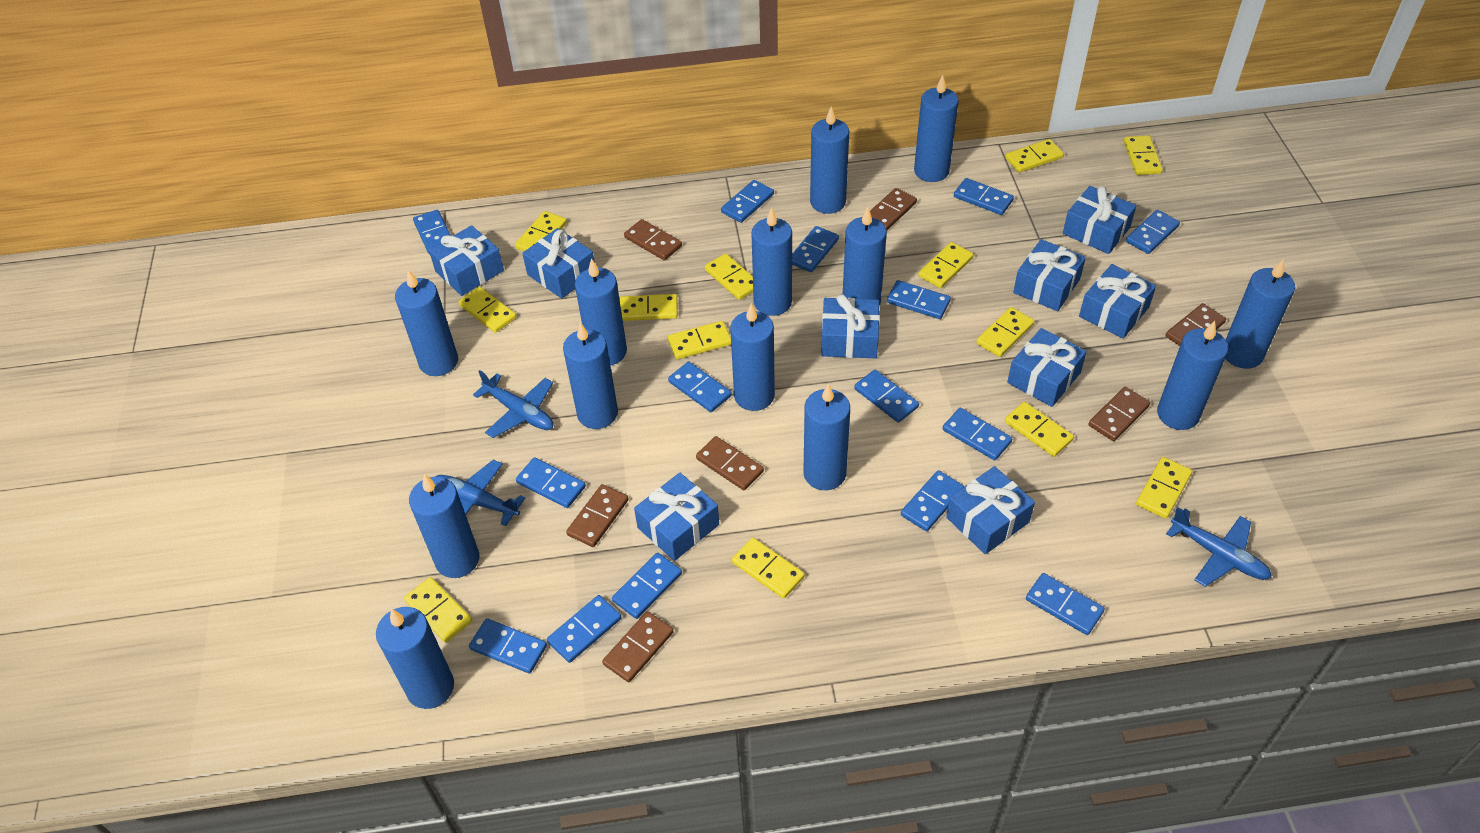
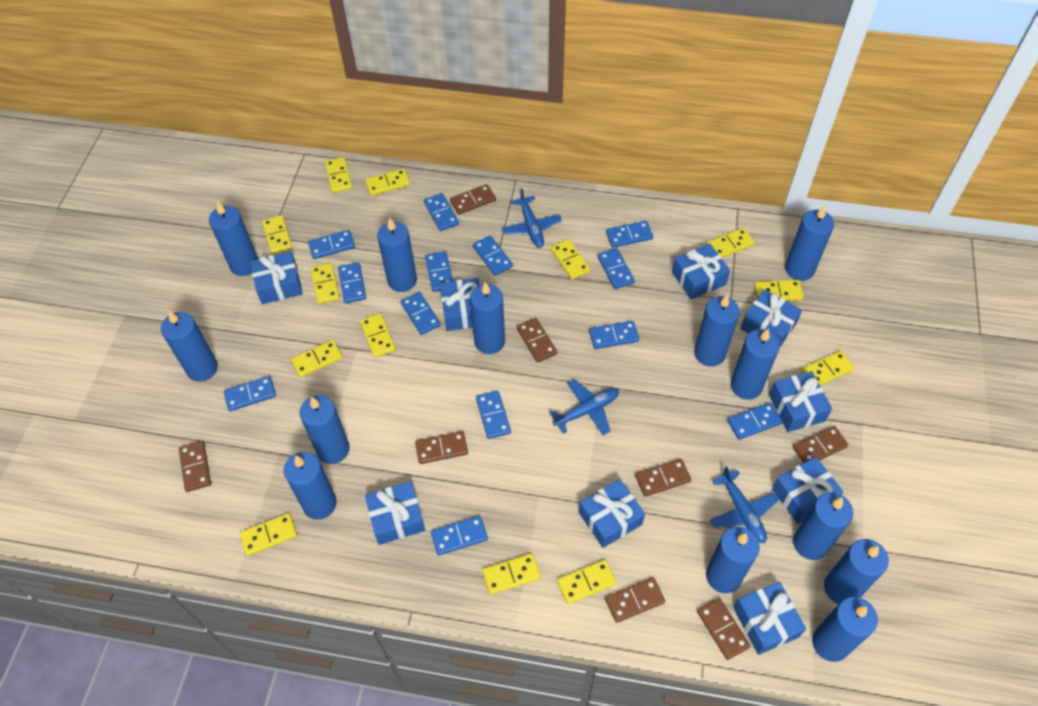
blue domino: 15 -> 13
brown domino: 7 -> 8

